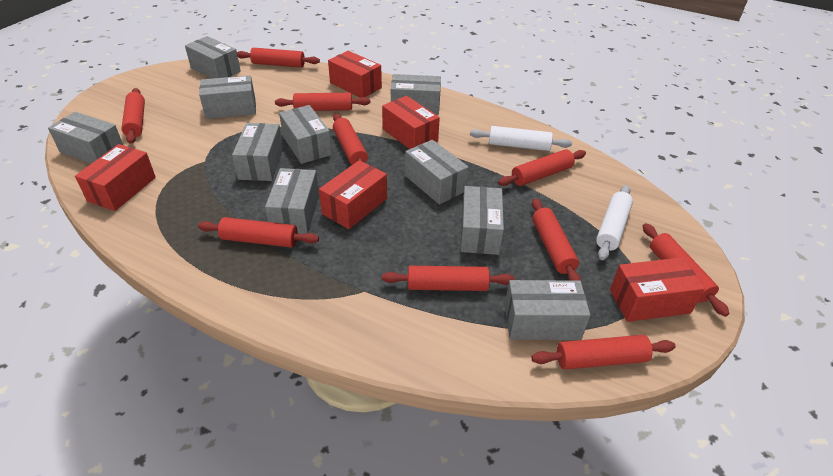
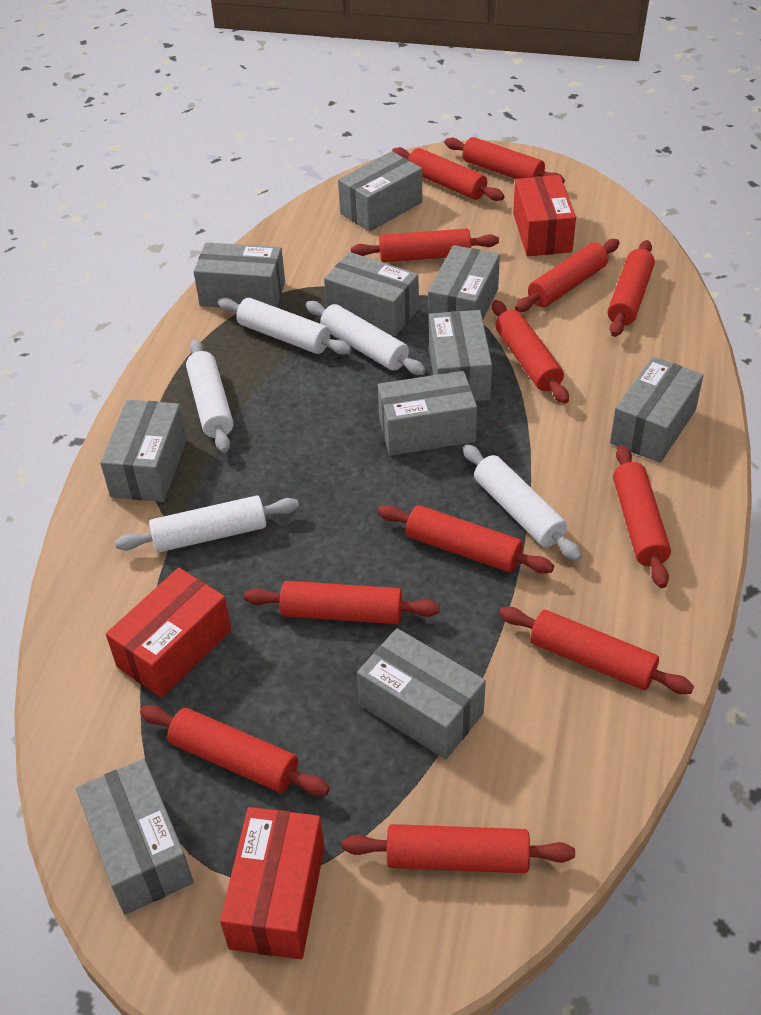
red box: 5 -> 3
red rolling pin: 10 -> 12
white rolling pin: 2 -> 5

